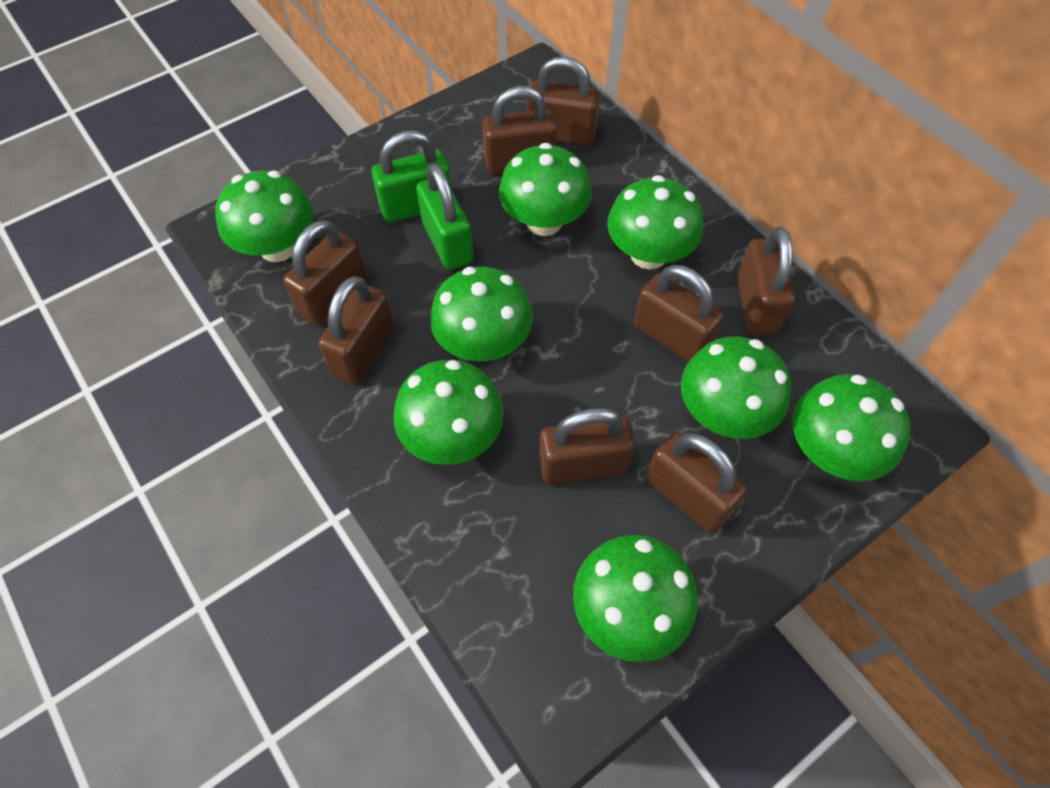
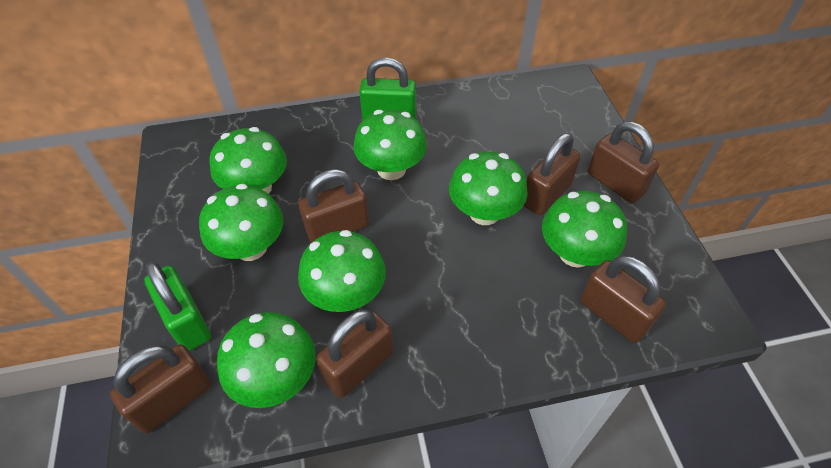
brown padlock: 8 -> 6
green mushroom: 8 -> 7

